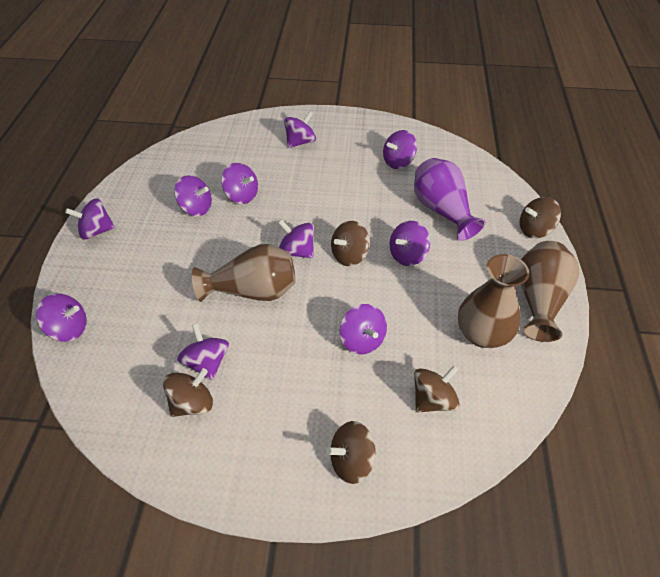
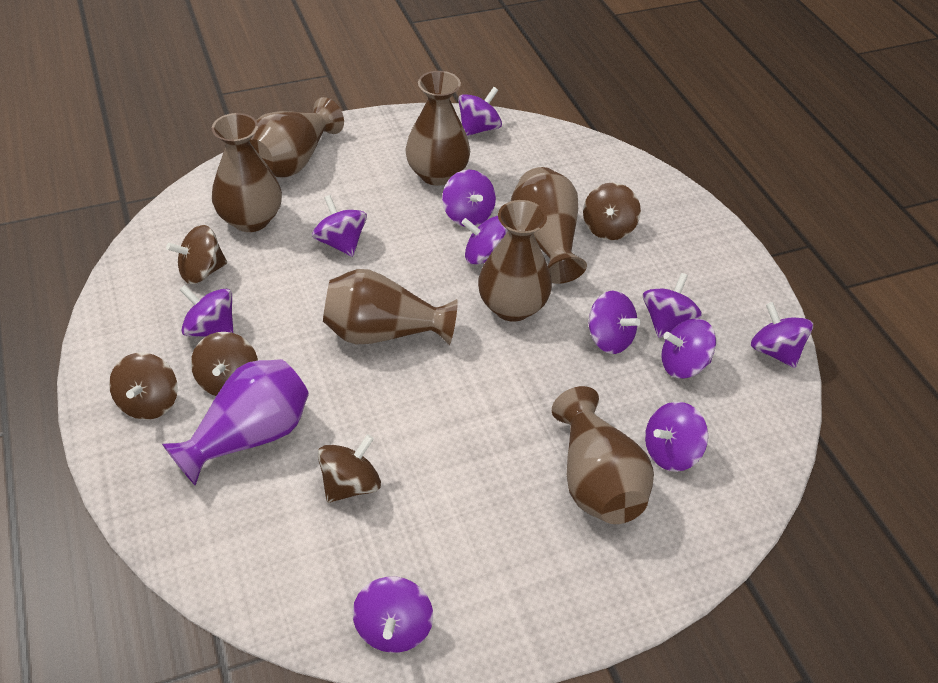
brown vase: 3 -> 7
purple spinning top: 10 -> 11

